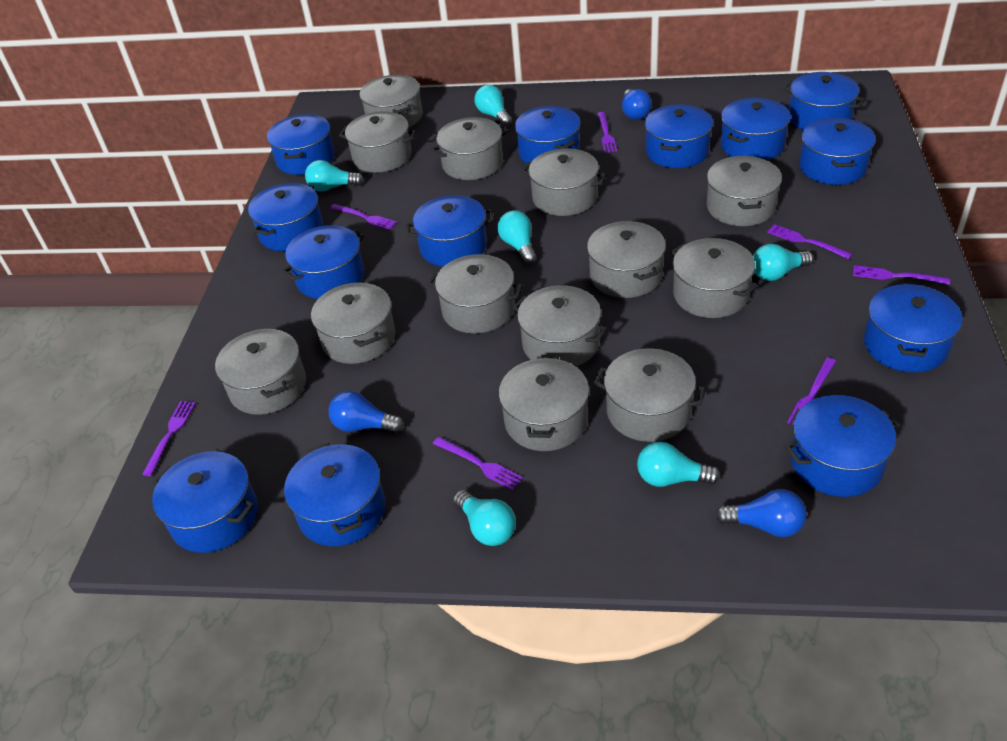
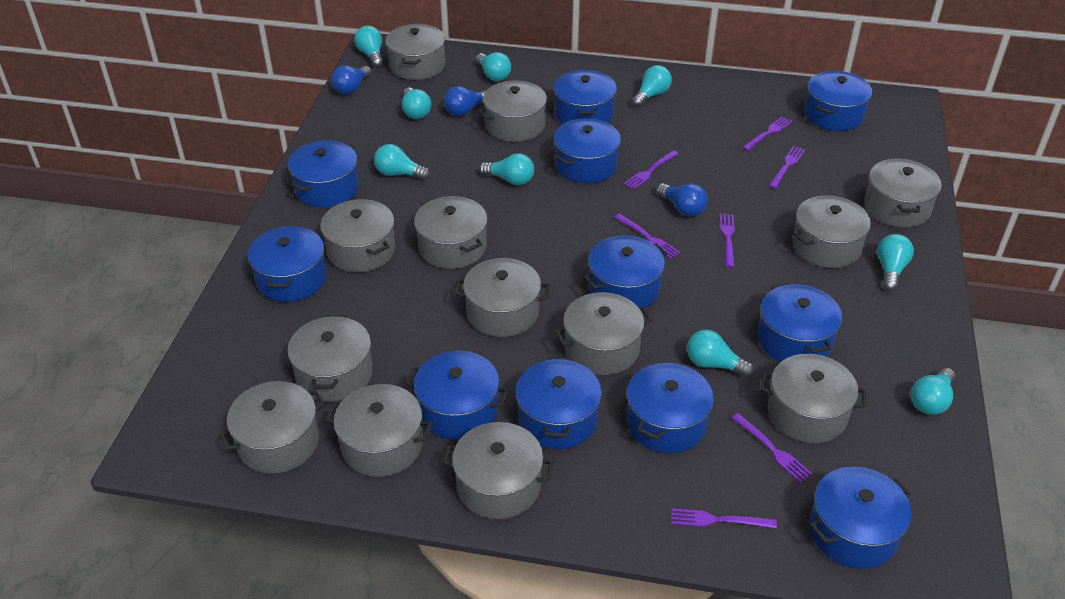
blue pot: 13 -> 11
turquoise light bulb: 6 -> 9

